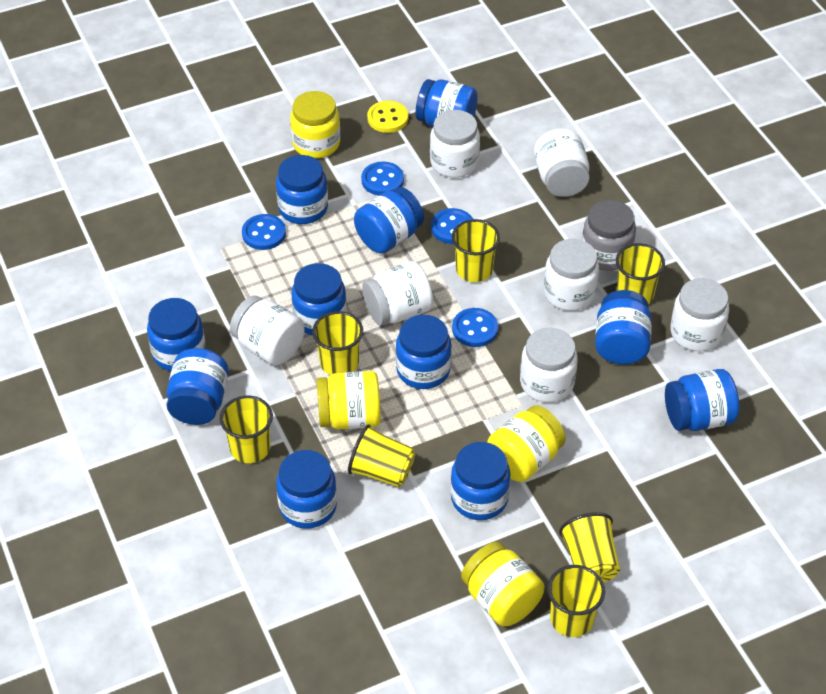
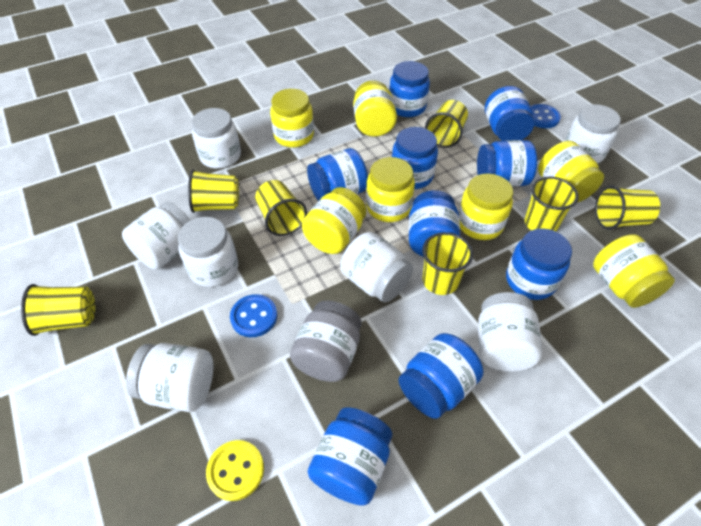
blue button: 4 -> 2
blue jar: 11 -> 9
yellow jar: 4 -> 7

